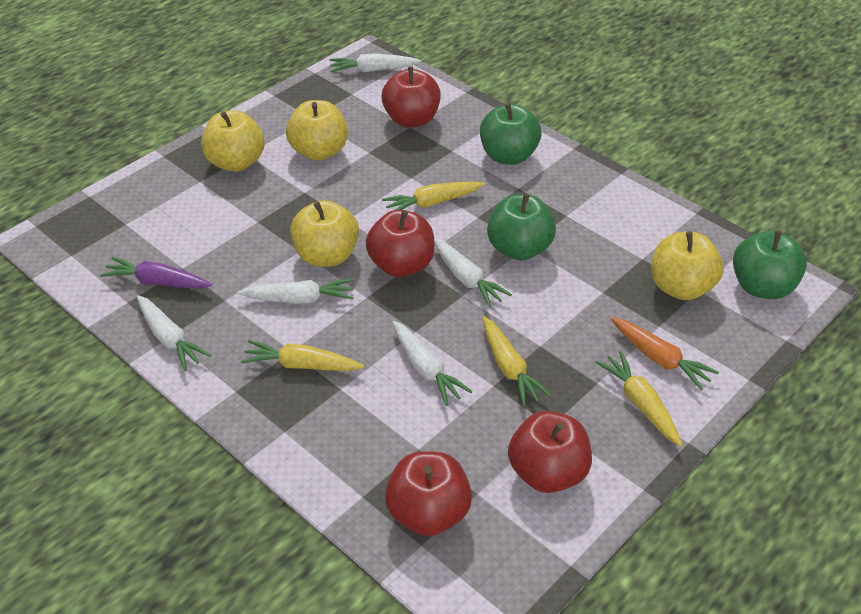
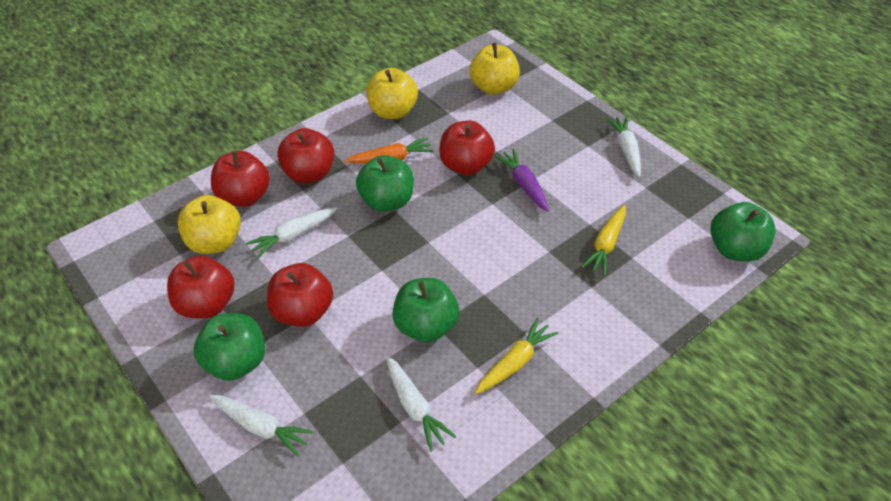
green apple: 3 -> 4
red apple: 4 -> 5
white carrot: 5 -> 4
yellow apple: 4 -> 3
yellow carrot: 4 -> 2

